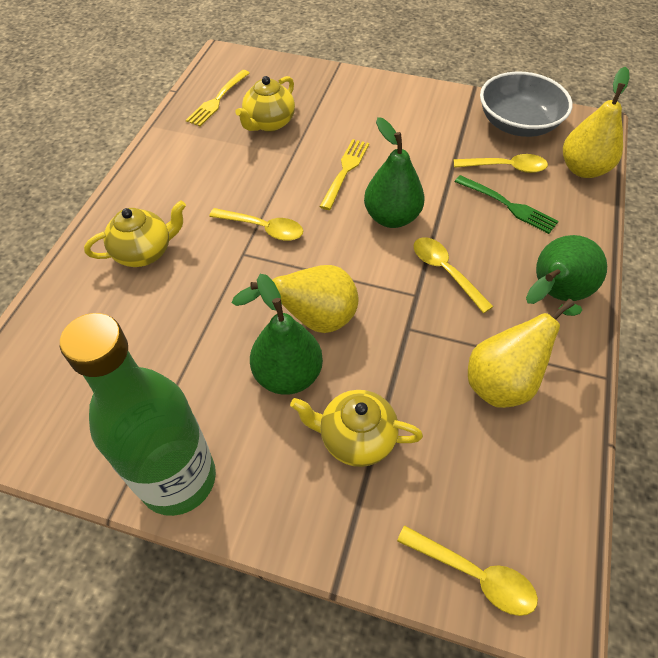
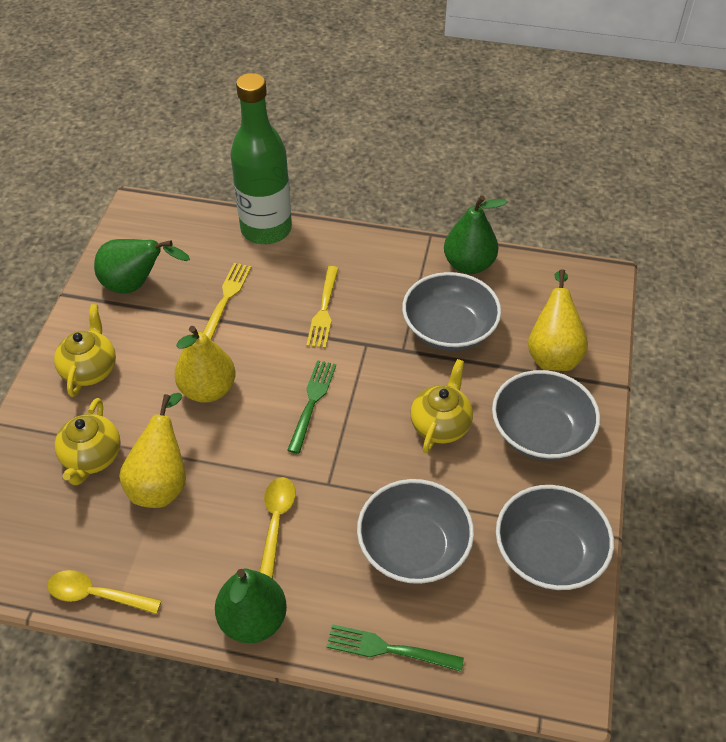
green fork: 1 -> 2
grey bowl: 1 -> 4
yellow spoon: 4 -> 2

